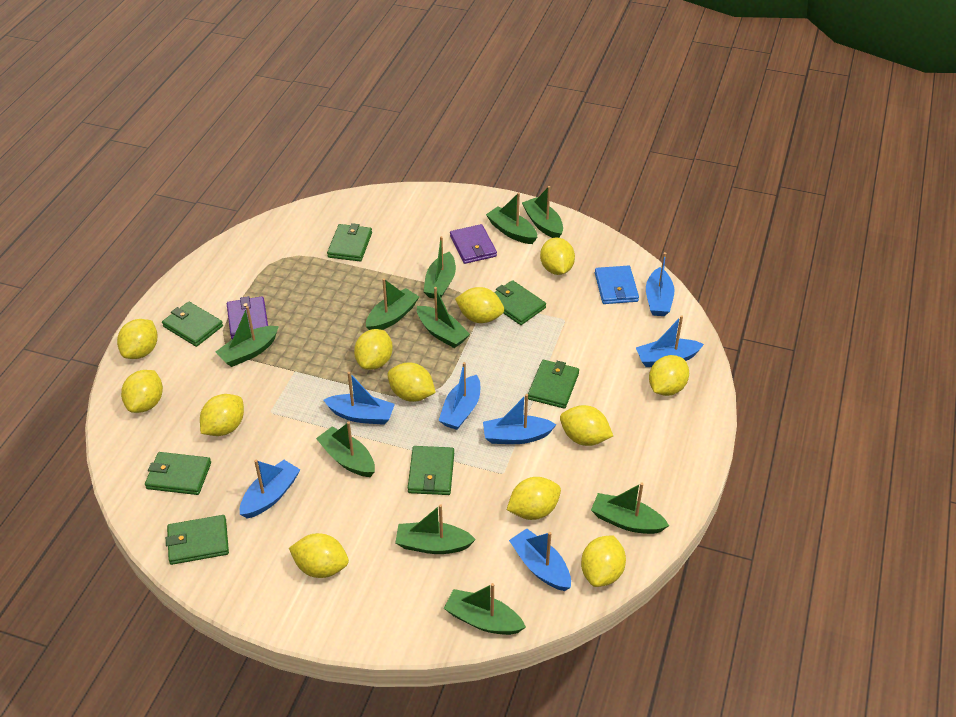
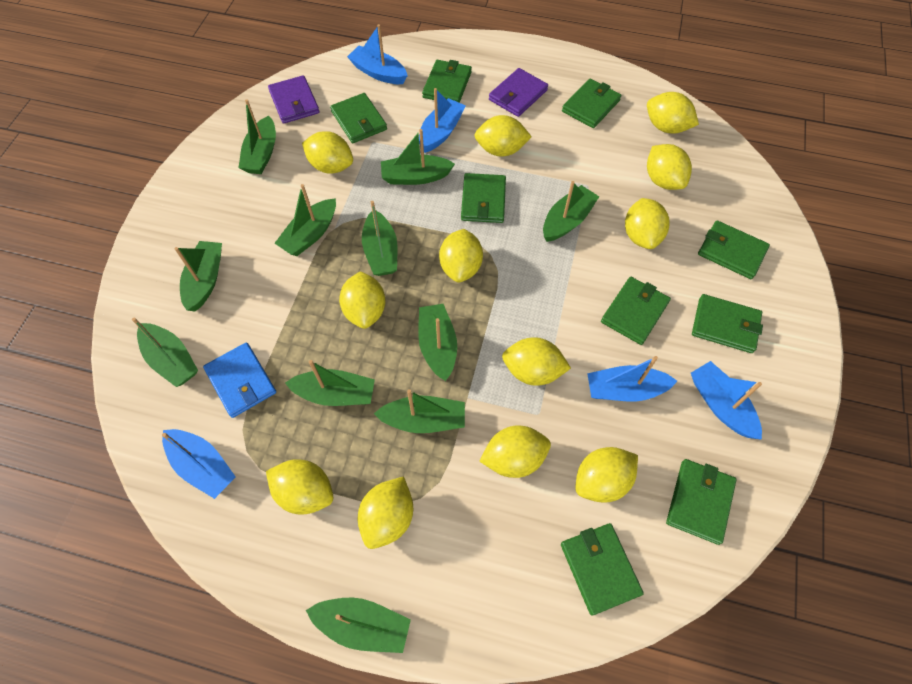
blue boat: 7 -> 5
green boat: 10 -> 11
green wallet: 7 -> 9

